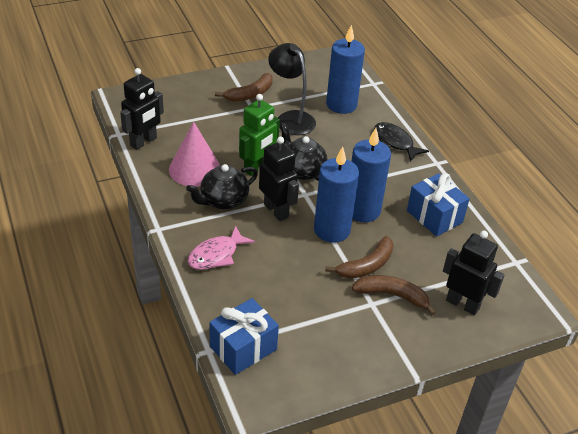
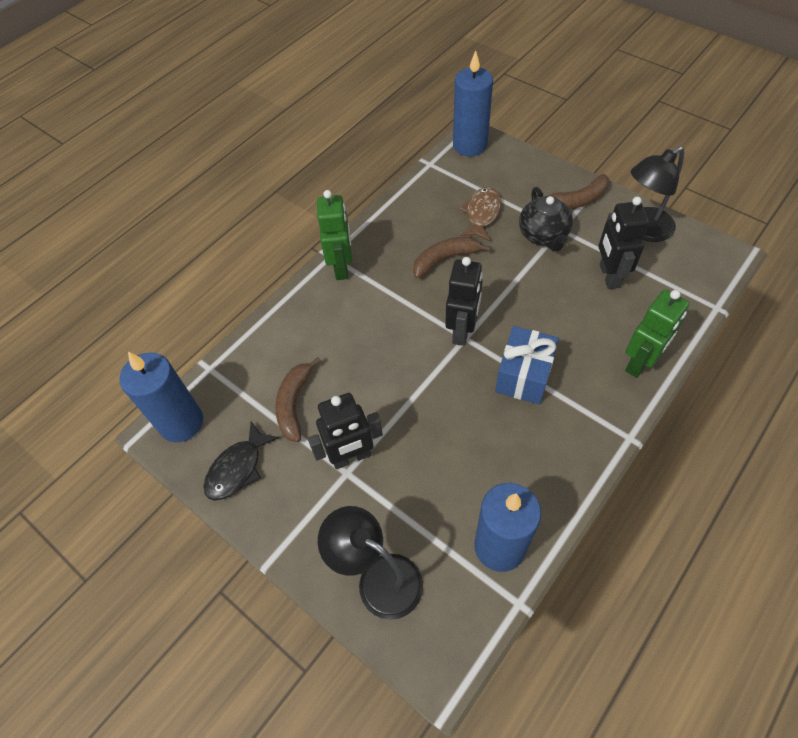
black lamp: 1 -> 2
black teapot: 2 -> 1
blue gift: 2 -> 1
brown fish: 0 -> 1
green robot: 1 -> 2
pink cone: 1 -> 0
pink fish: 1 -> 0

